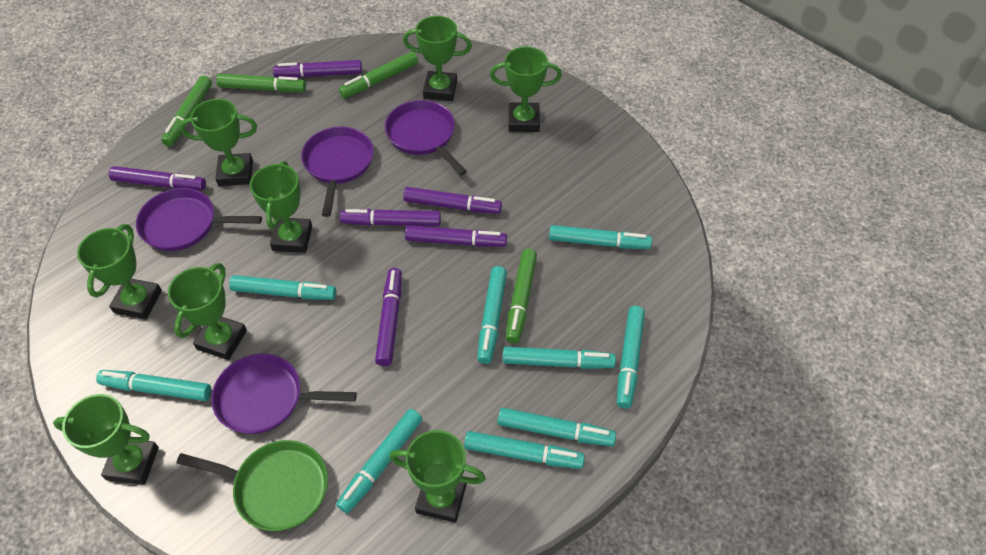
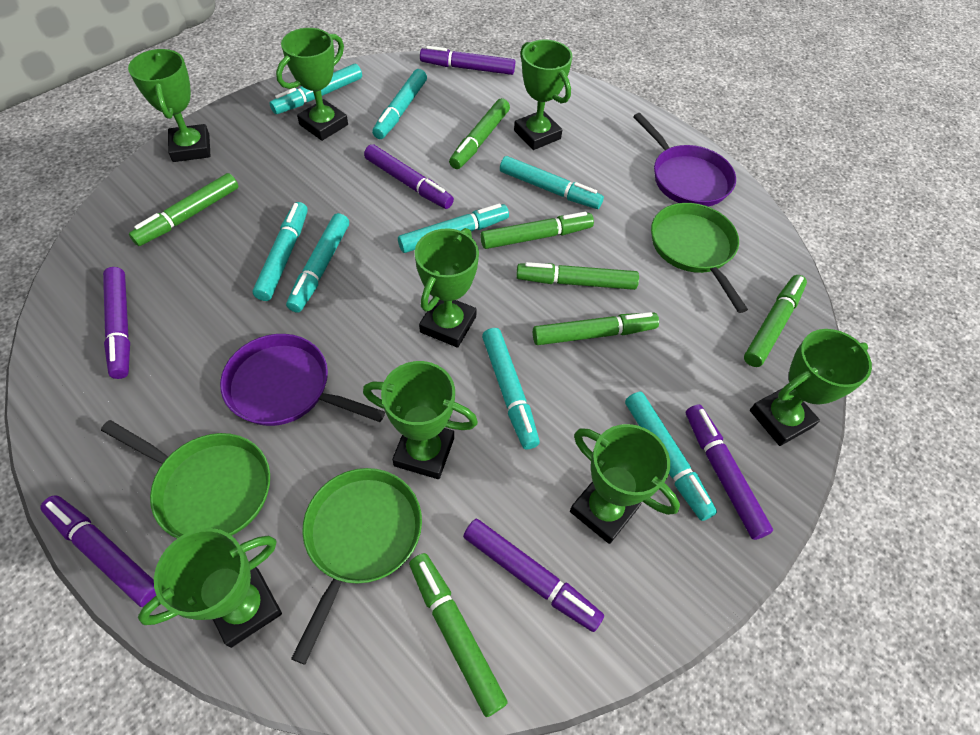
green marker: 4 -> 7
green pan: 1 -> 3
purple pan: 4 -> 2
turquoise marker: 9 -> 8

